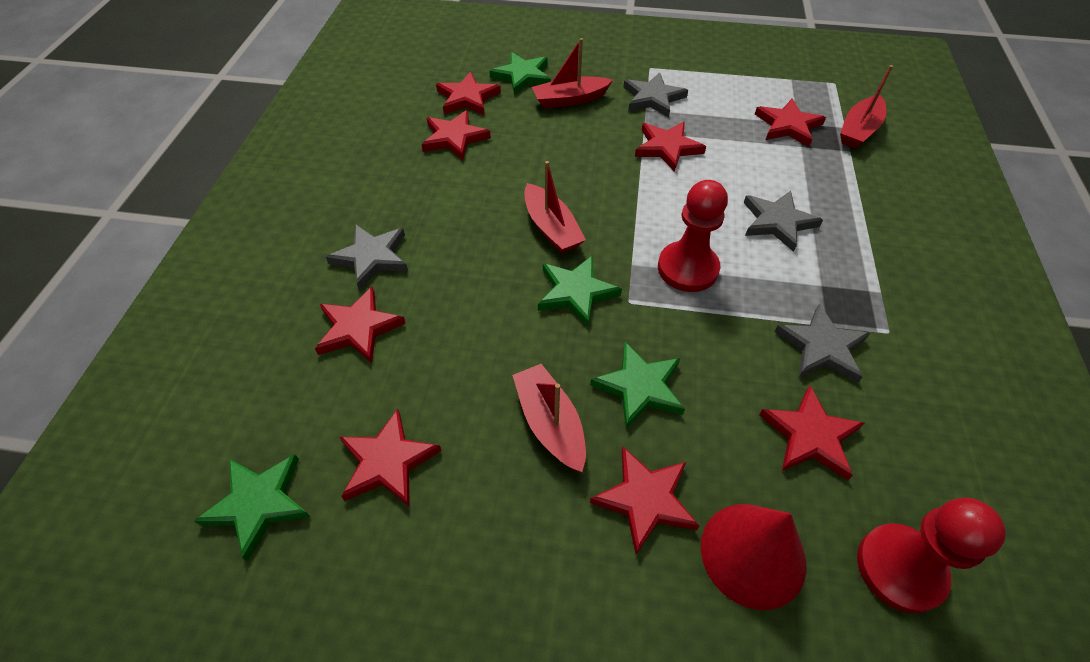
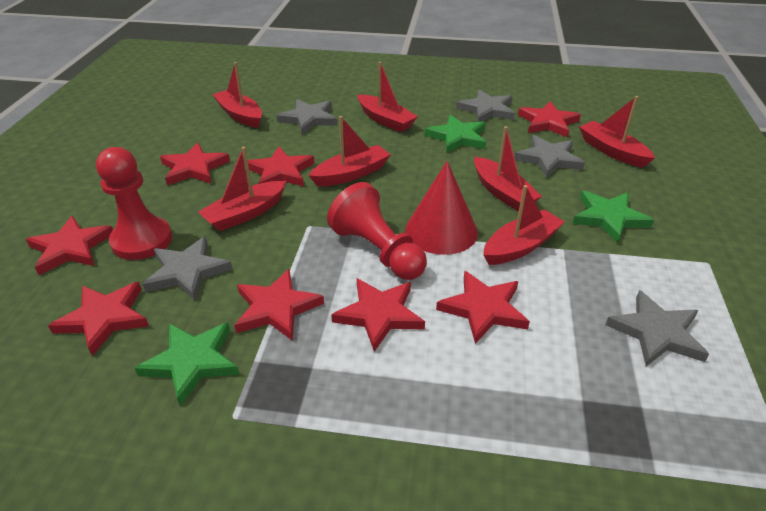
green star: 4 -> 3
grey star: 4 -> 5
red boat: 4 -> 7

